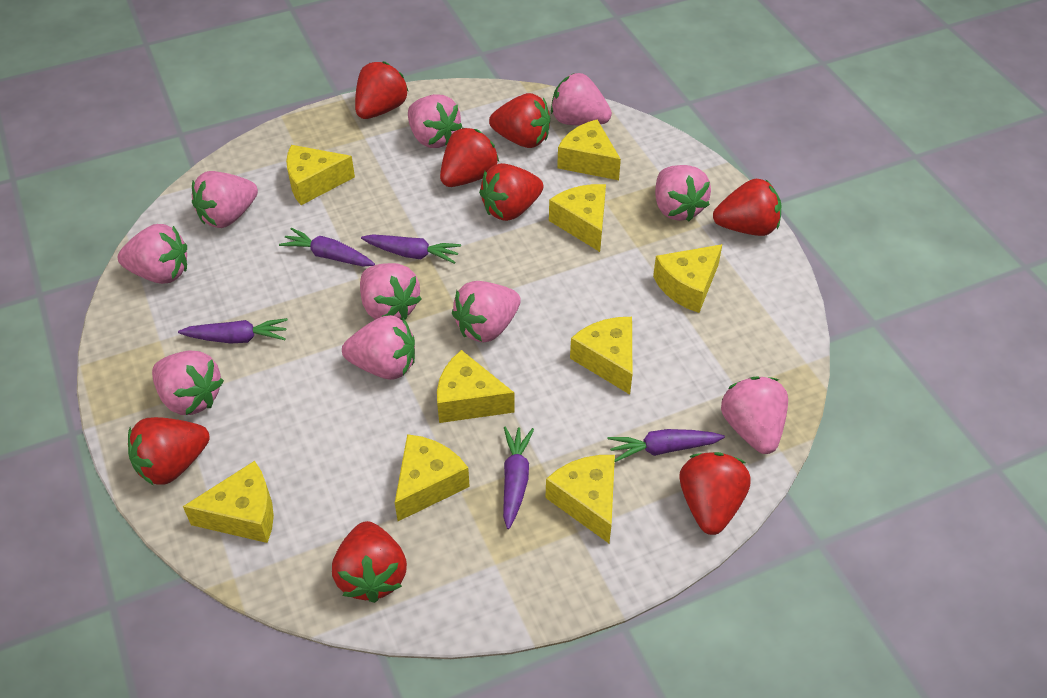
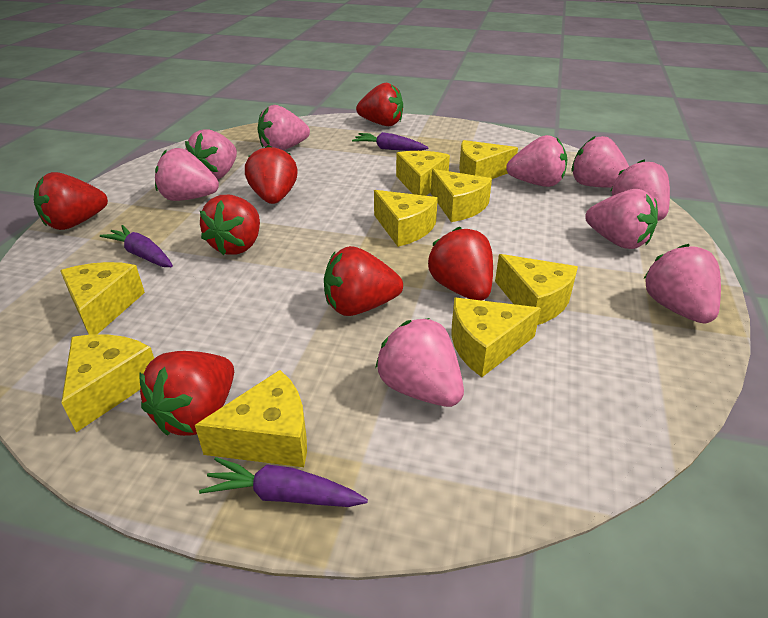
pink strawberry: 10 -> 9
purple carrot: 5 -> 3
red strawberry: 8 -> 7

